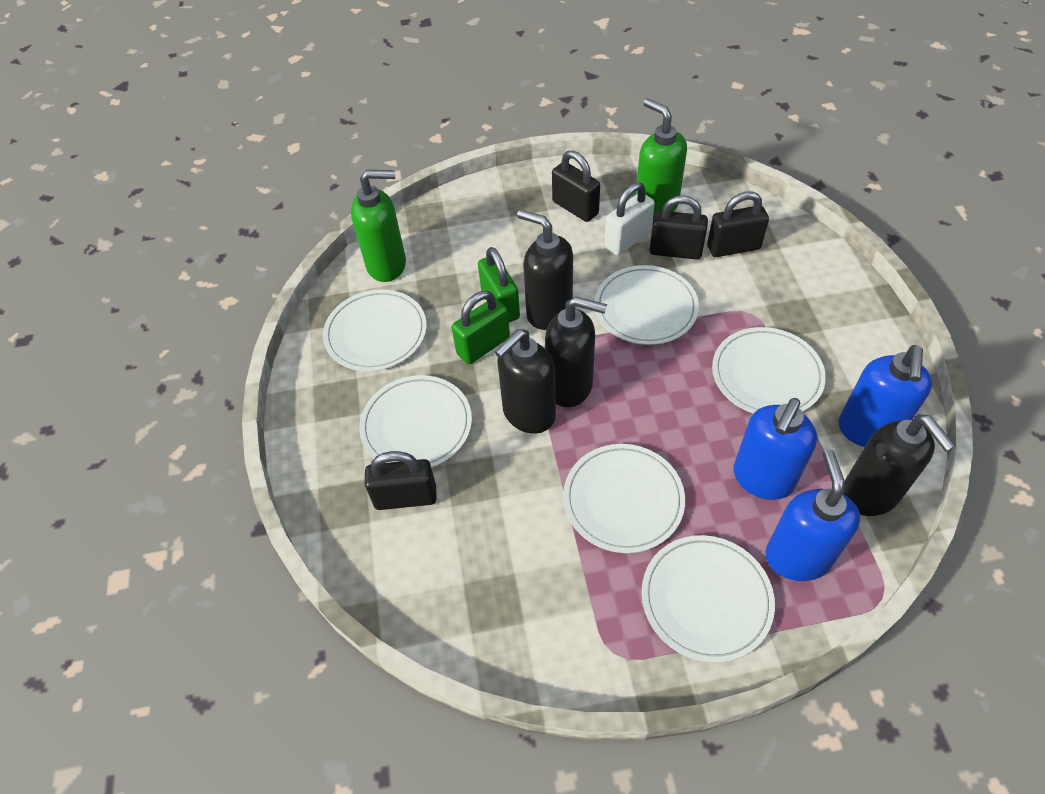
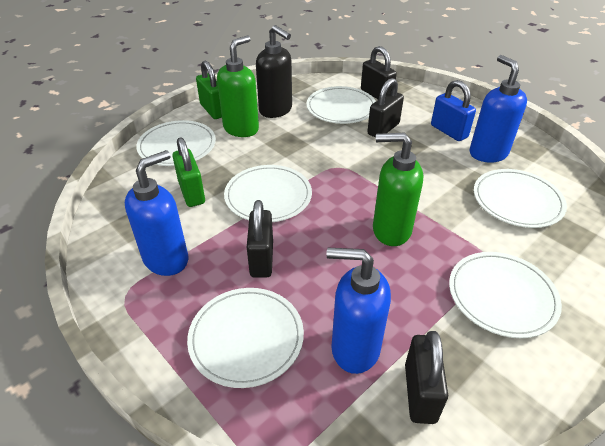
black soap dispenser: 4 -> 1
blue padlock: 0 -> 1
white padlock: 1 -> 0

